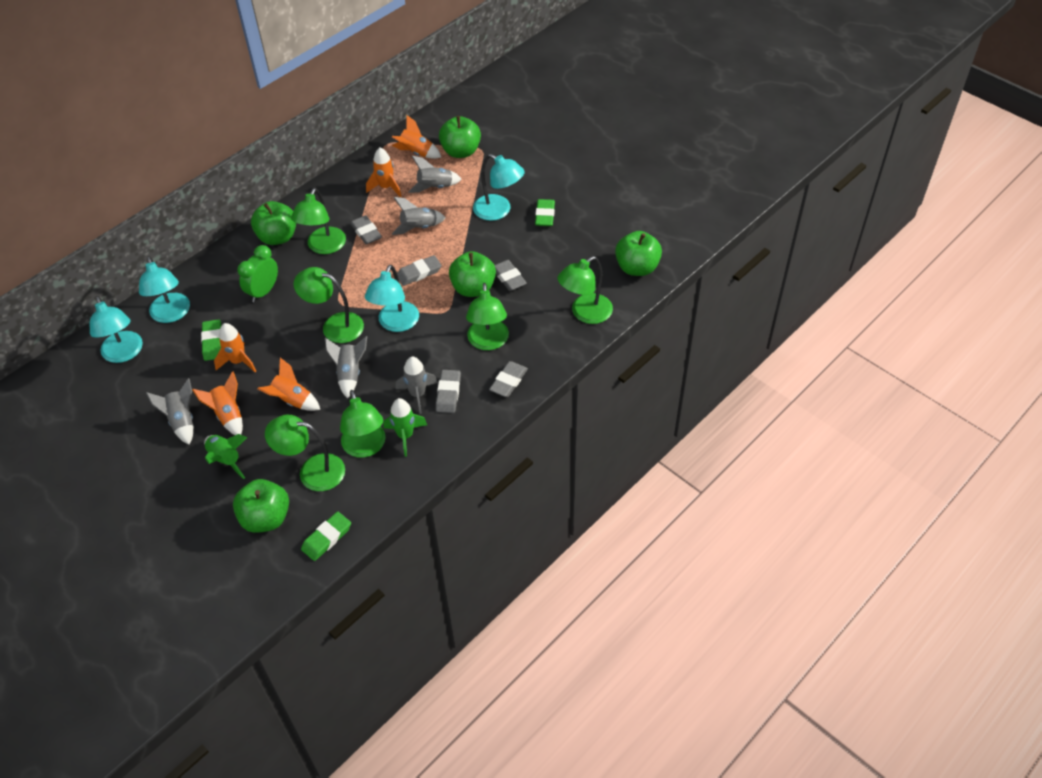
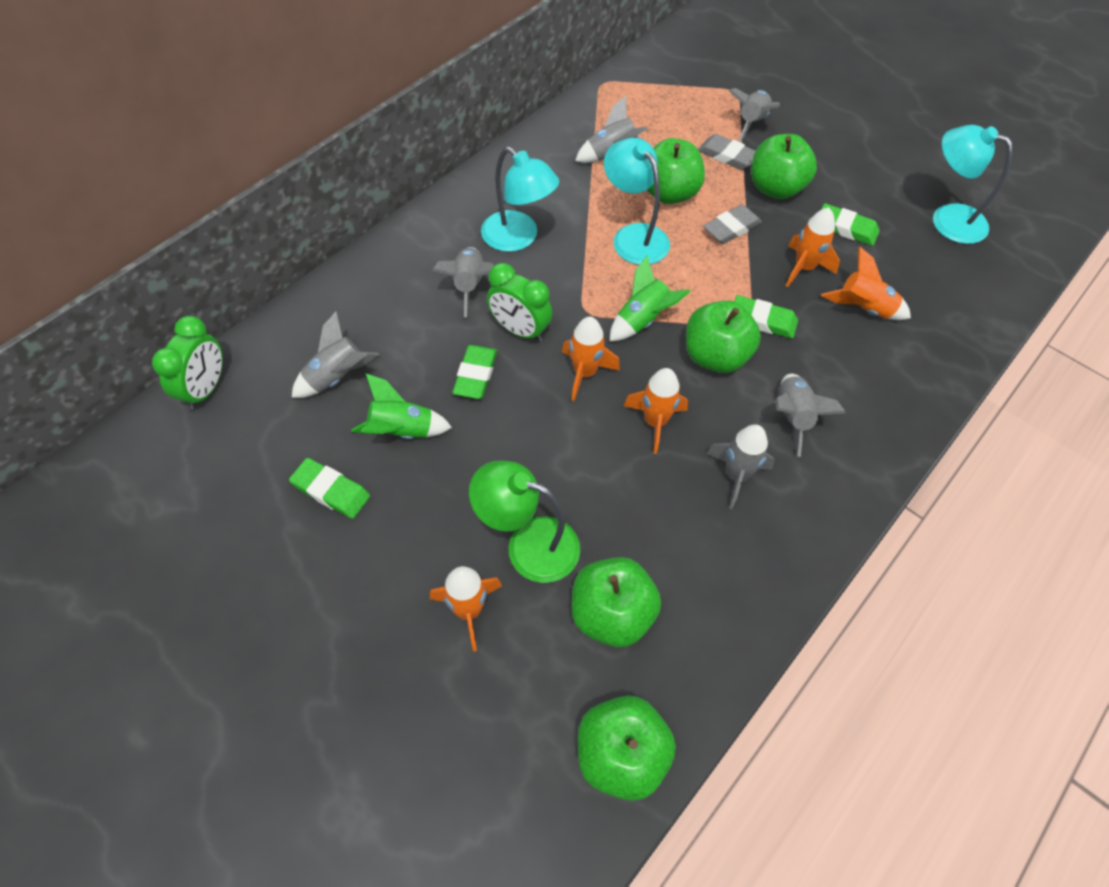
green clock: 1 -> 2
green eraser: 3 -> 4
green lamp: 6 -> 1
grey eraser: 5 -> 2
grey rocket: 5 -> 6
turquoise lamp: 4 -> 3

